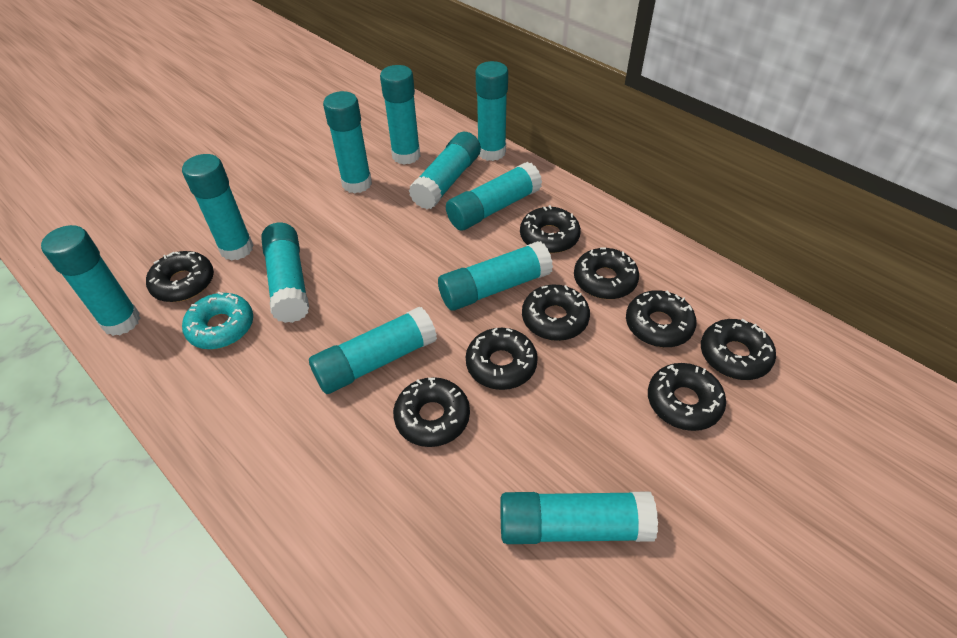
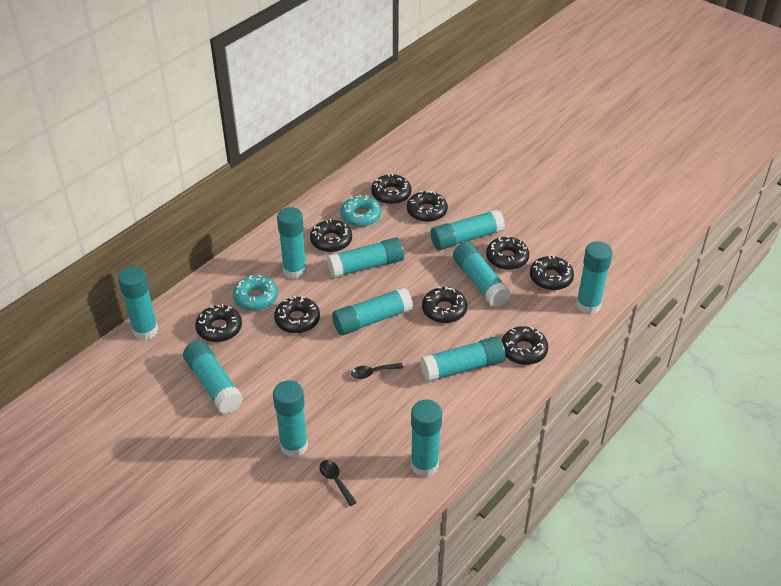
black spoon: 0 -> 2
turquoise donut: 1 -> 2

